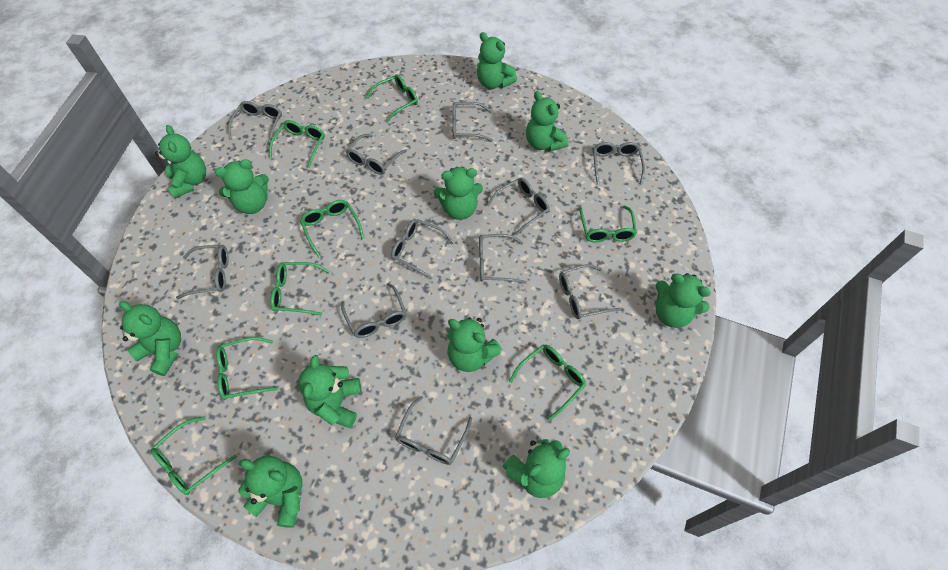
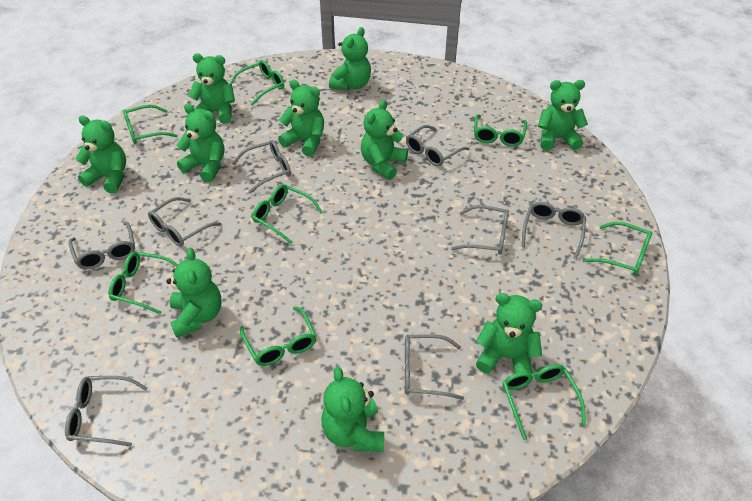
green teddy bear: 11 -> 10
grey glasses: 11 -> 8

